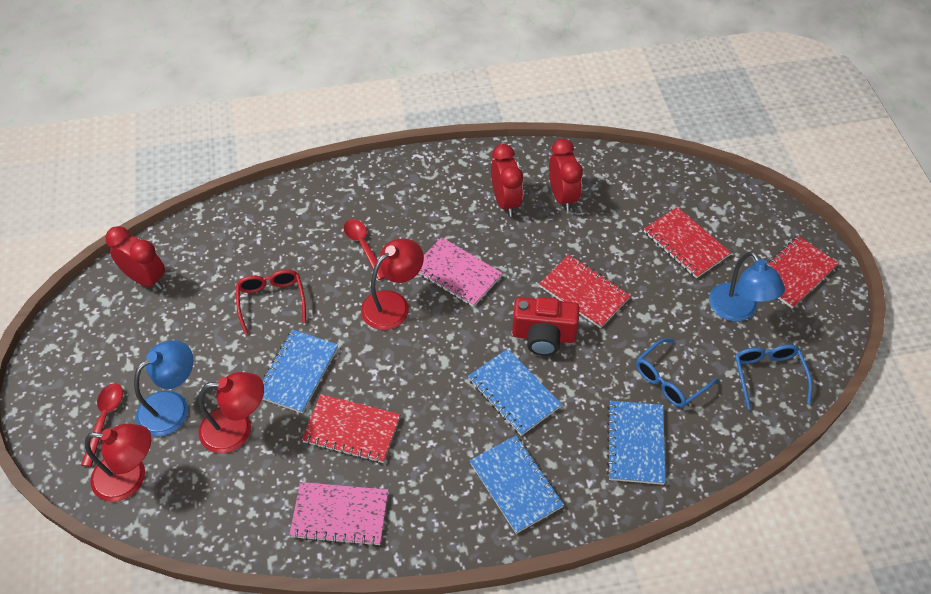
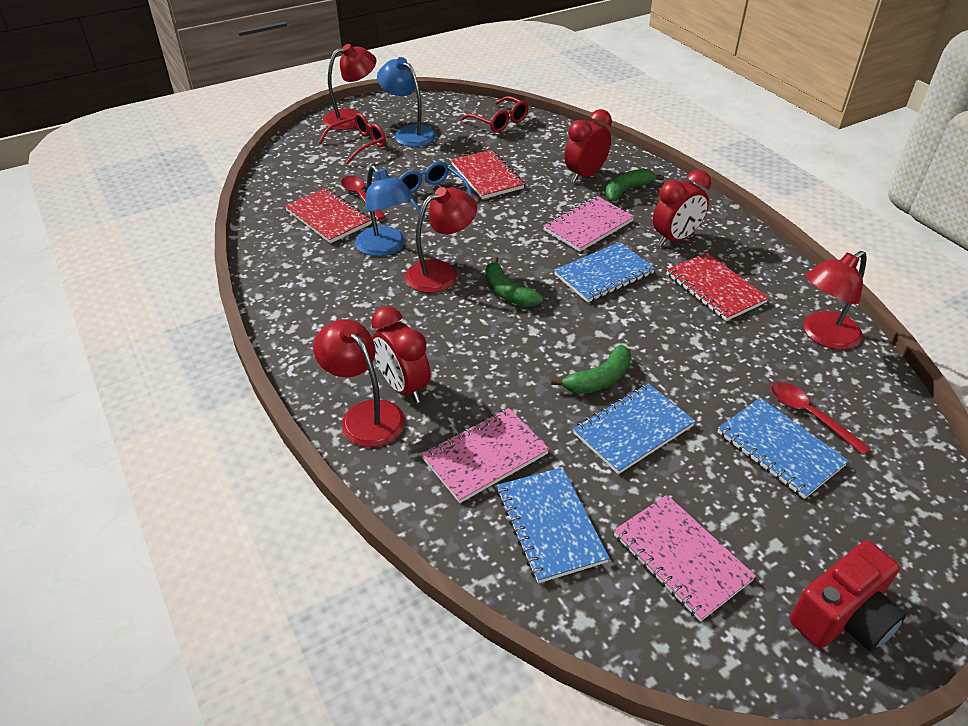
blue glasses: 2 -> 1
green banana: 0 -> 3
pink notebook: 2 -> 3
red glasses: 1 -> 2
red lamp: 3 -> 4
red notebook: 4 -> 3

